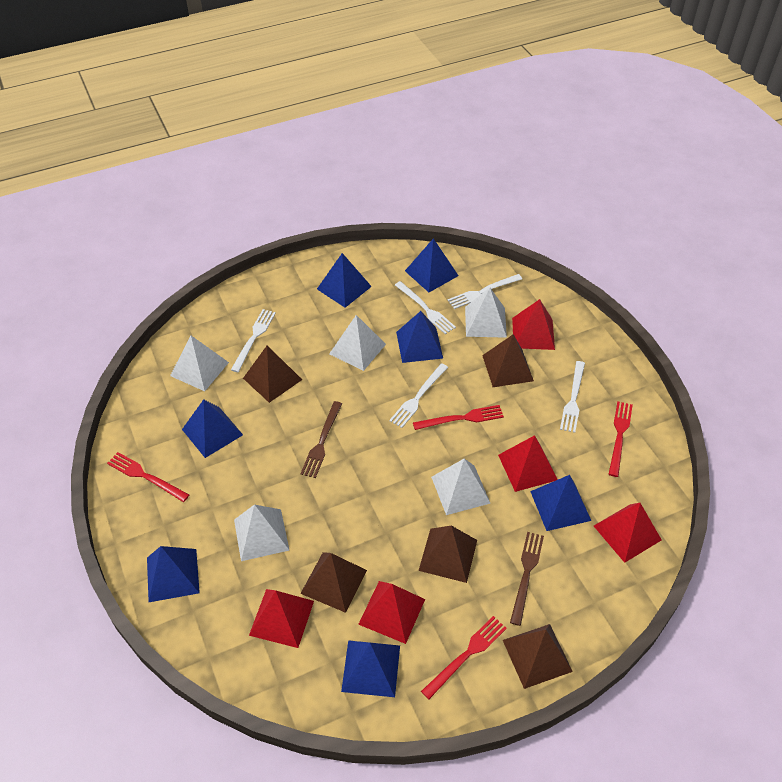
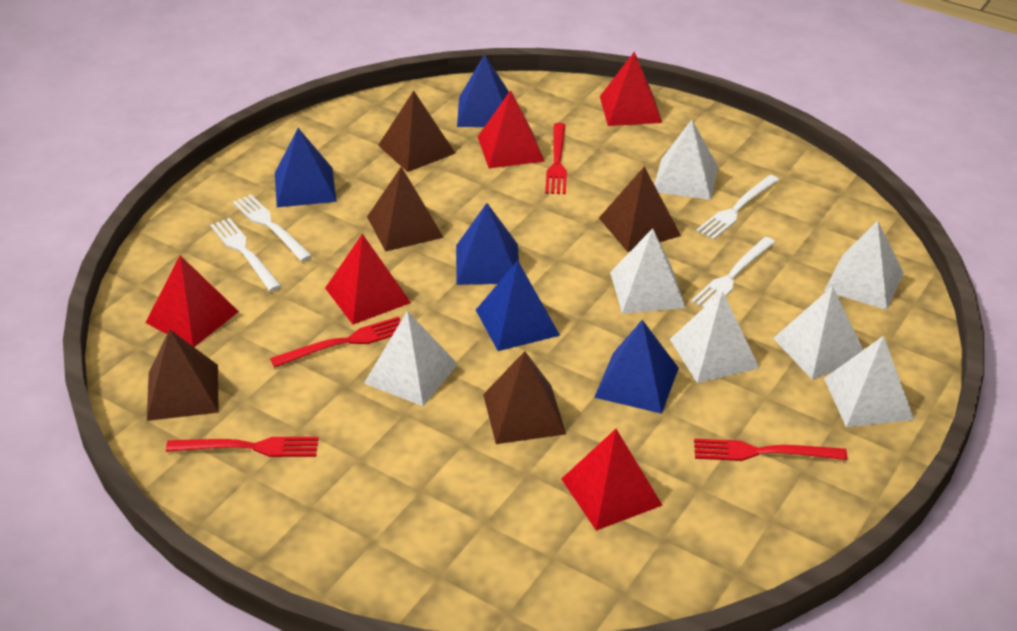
blue pyramid: 7 -> 5
brown fork: 2 -> 0
white fork: 5 -> 4
white pyramid: 5 -> 7

